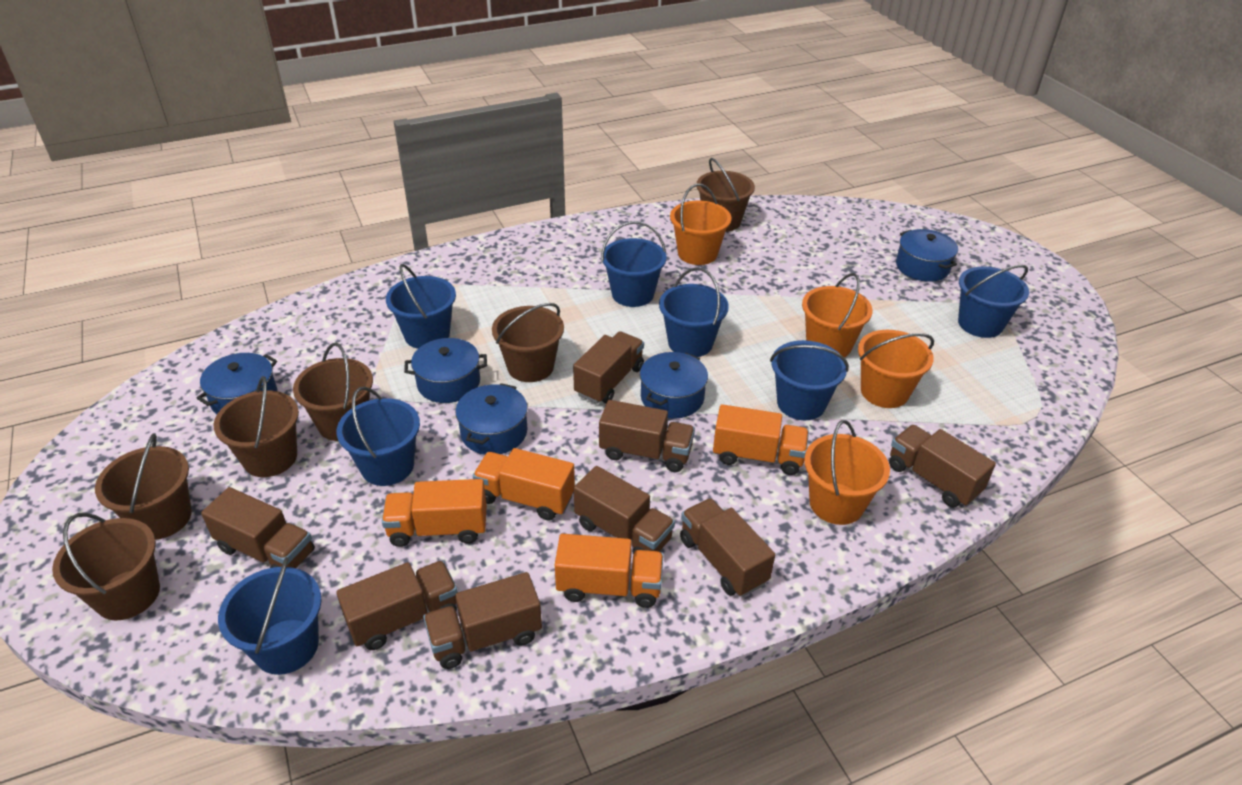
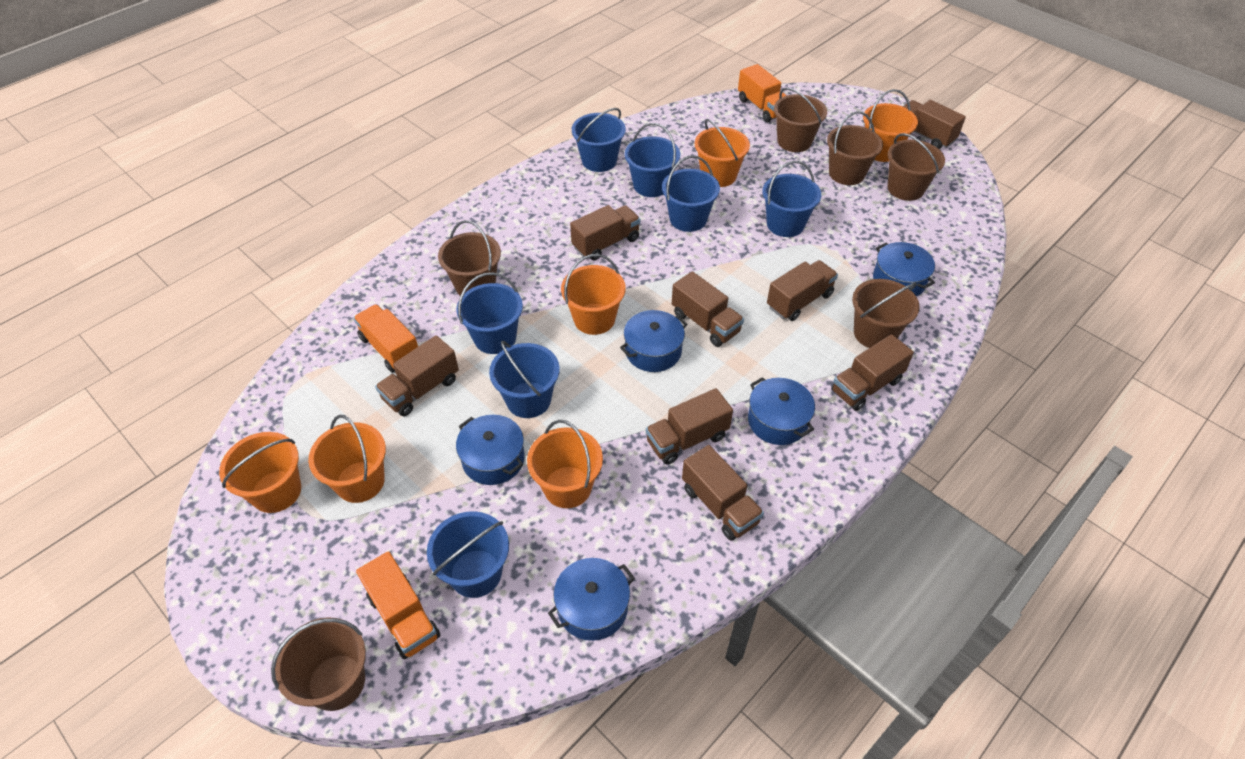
orange bucket: 4 -> 6
orange truck: 4 -> 3

